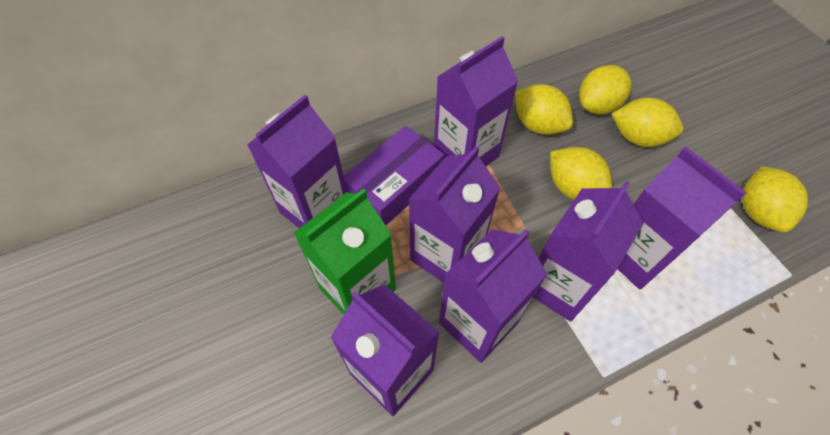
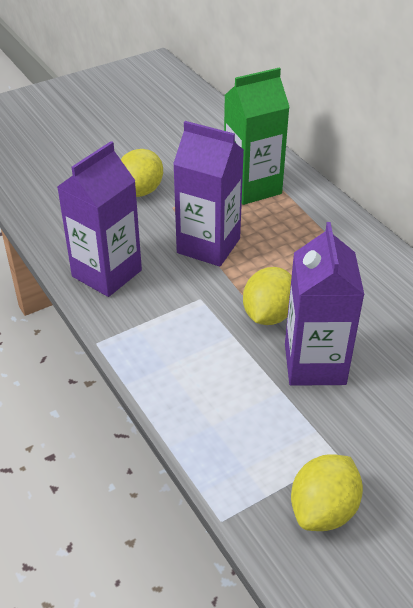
purple box: 1 -> 0
purple carton: 7 -> 3
yellow lemon: 5 -> 3

